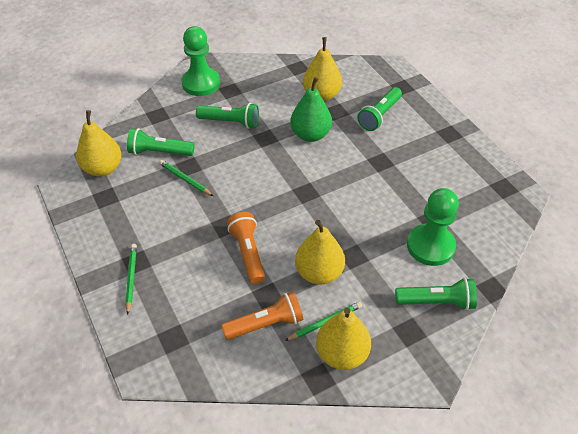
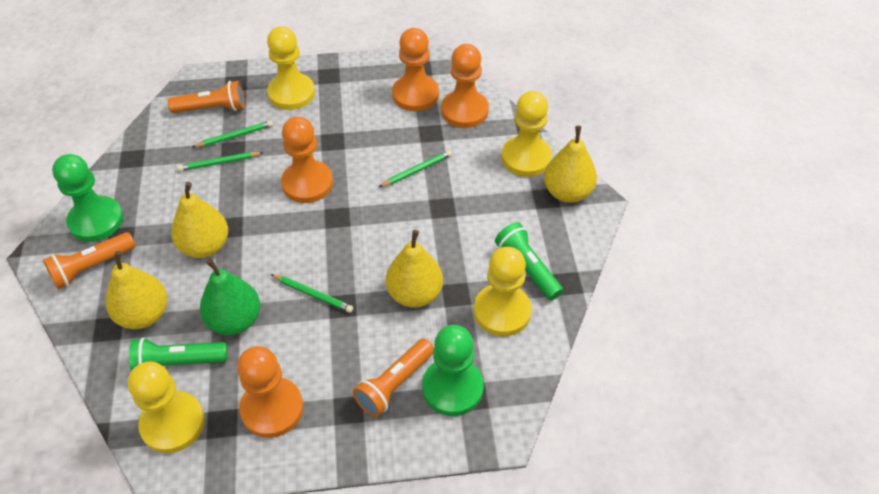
green flashlight: 4 -> 2
green pencil: 3 -> 4
orange flashlight: 2 -> 3
orange pawn: 0 -> 4
yellow pawn: 0 -> 4

